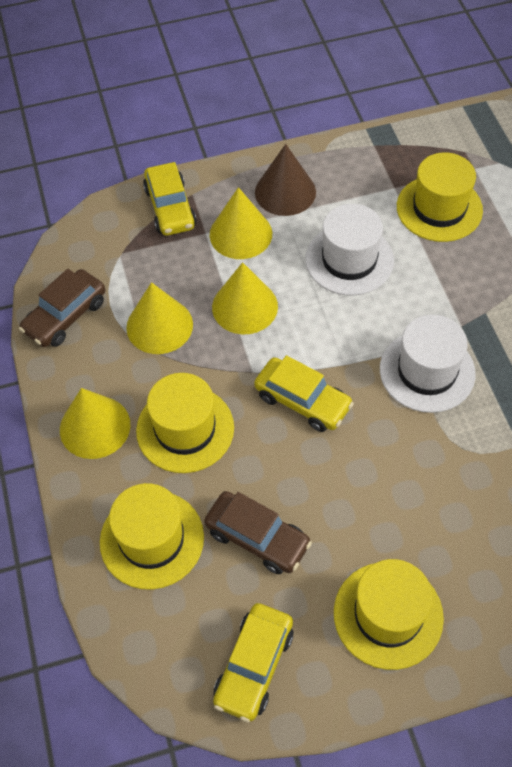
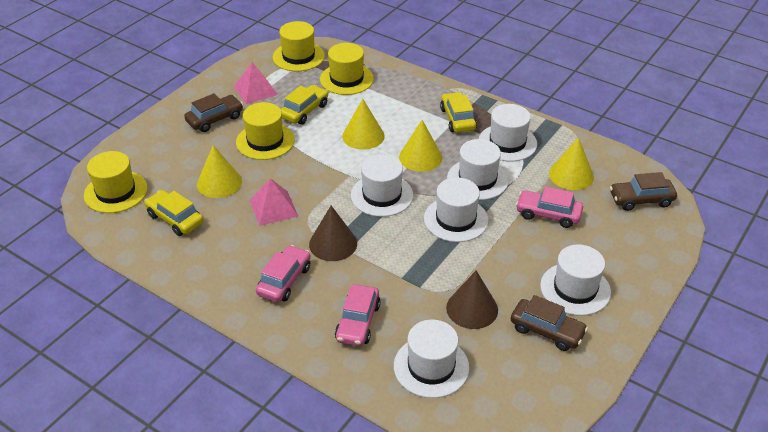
brown car: 2 -> 3
brown cone: 1 -> 2
pink car: 0 -> 3
pink pyramid: 0 -> 2
white hat: 2 -> 6

